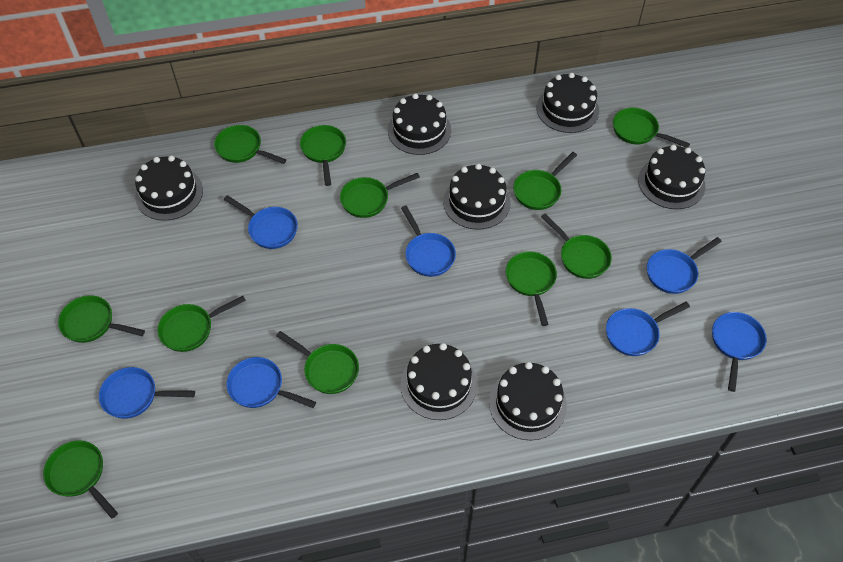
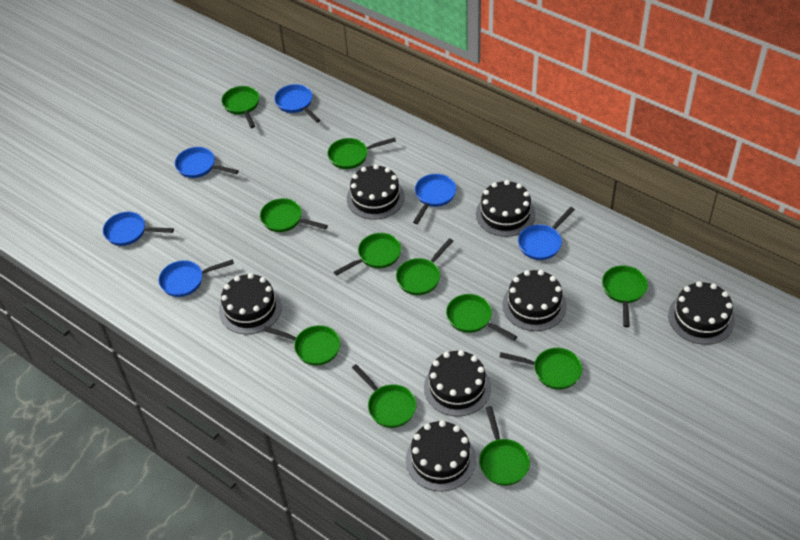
blue pan: 7 -> 6

